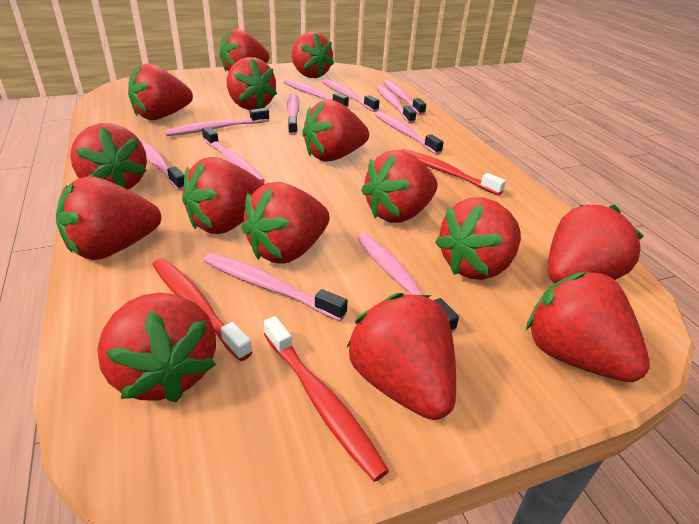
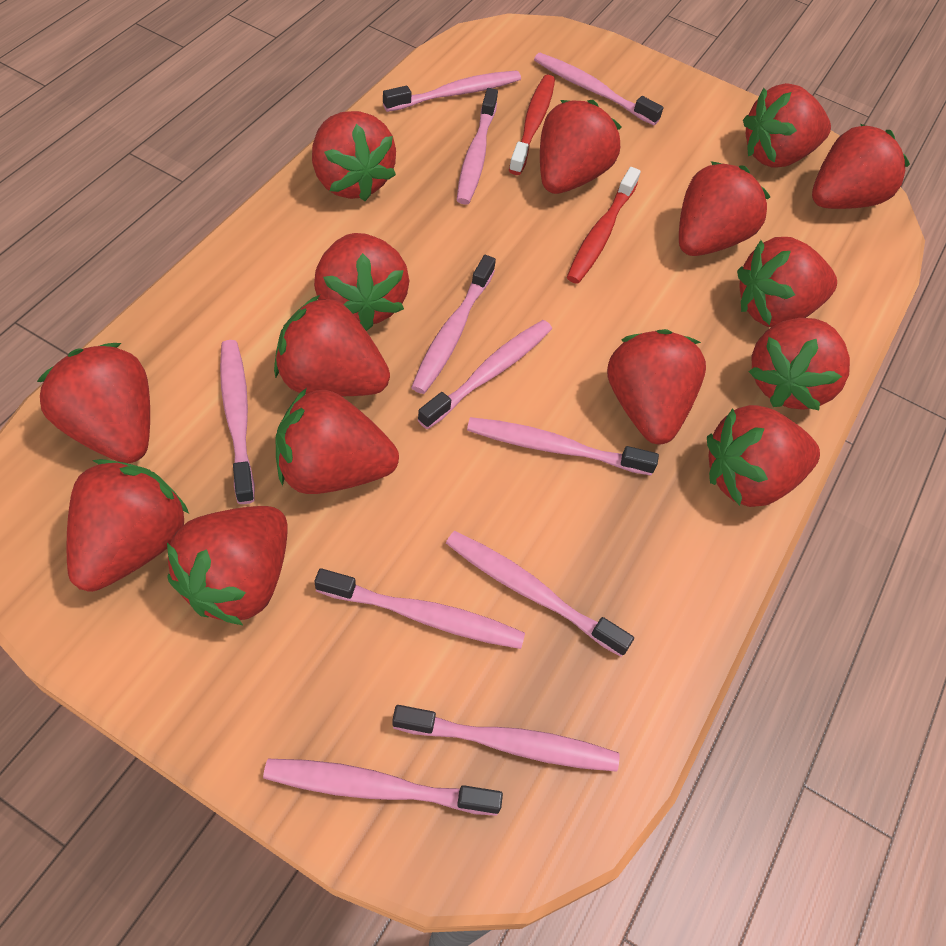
red toothbrush: 3 -> 2

